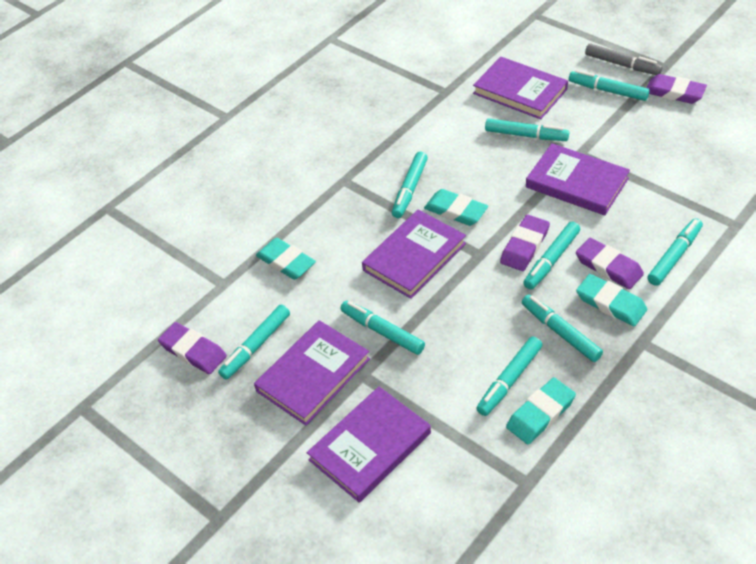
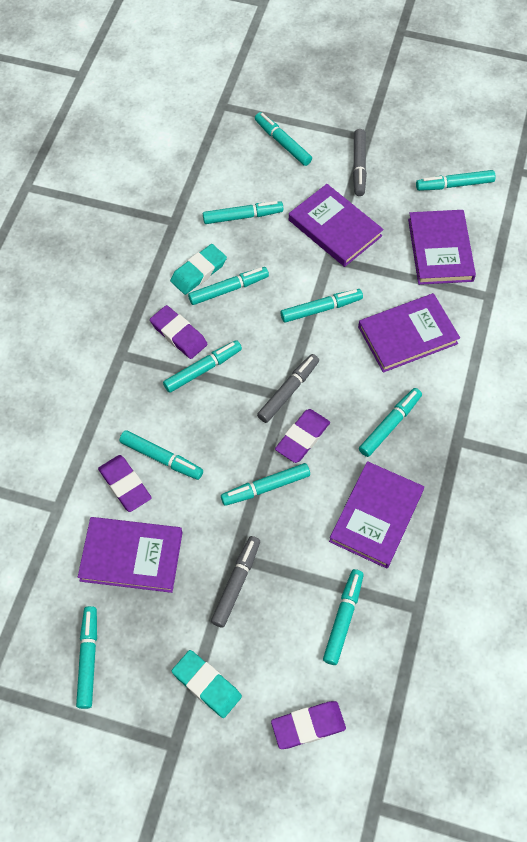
grey marker: 1 -> 3
turquoise eraser: 4 -> 2
turquoise marker: 9 -> 11

